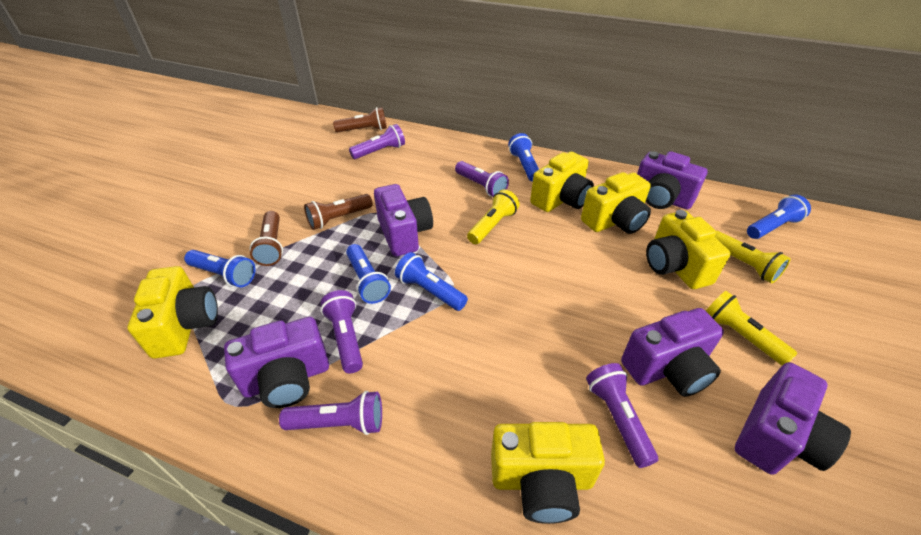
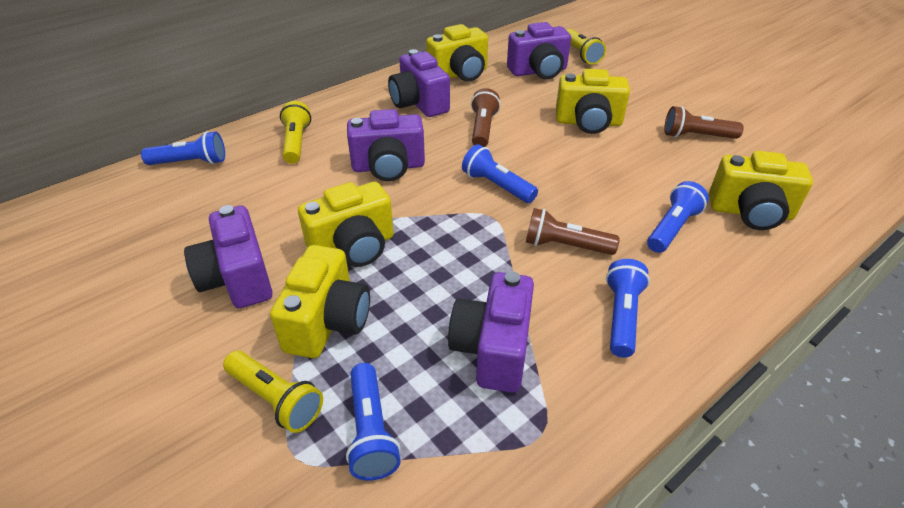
purple flashlight: 5 -> 0

